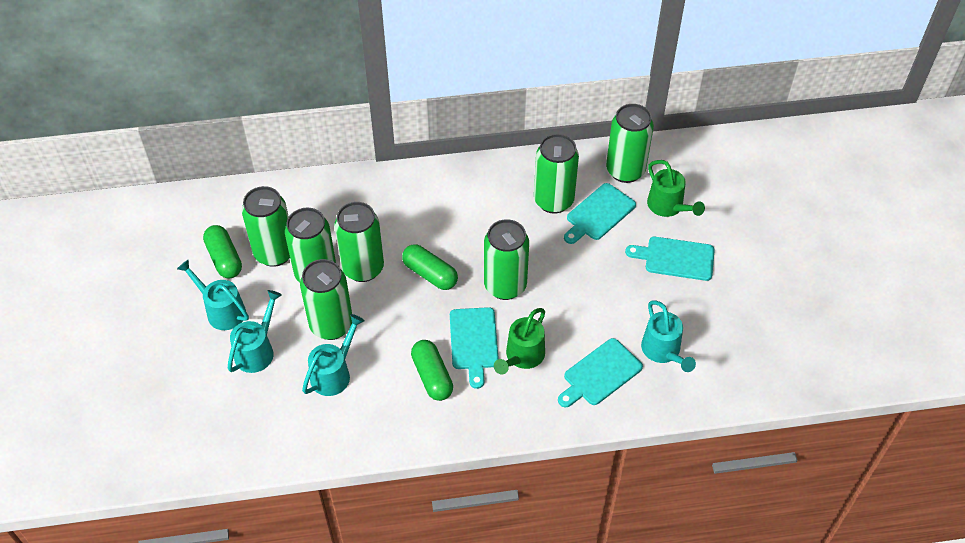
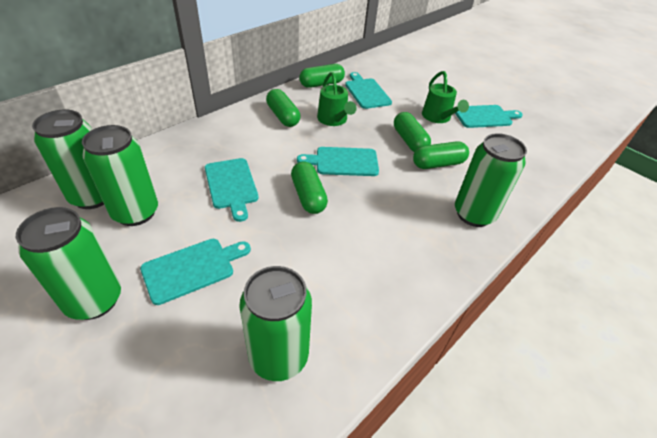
green can: 7 -> 5
green capsule: 3 -> 5
turquoise cutting board: 4 -> 5
turquoise watering can: 4 -> 0

